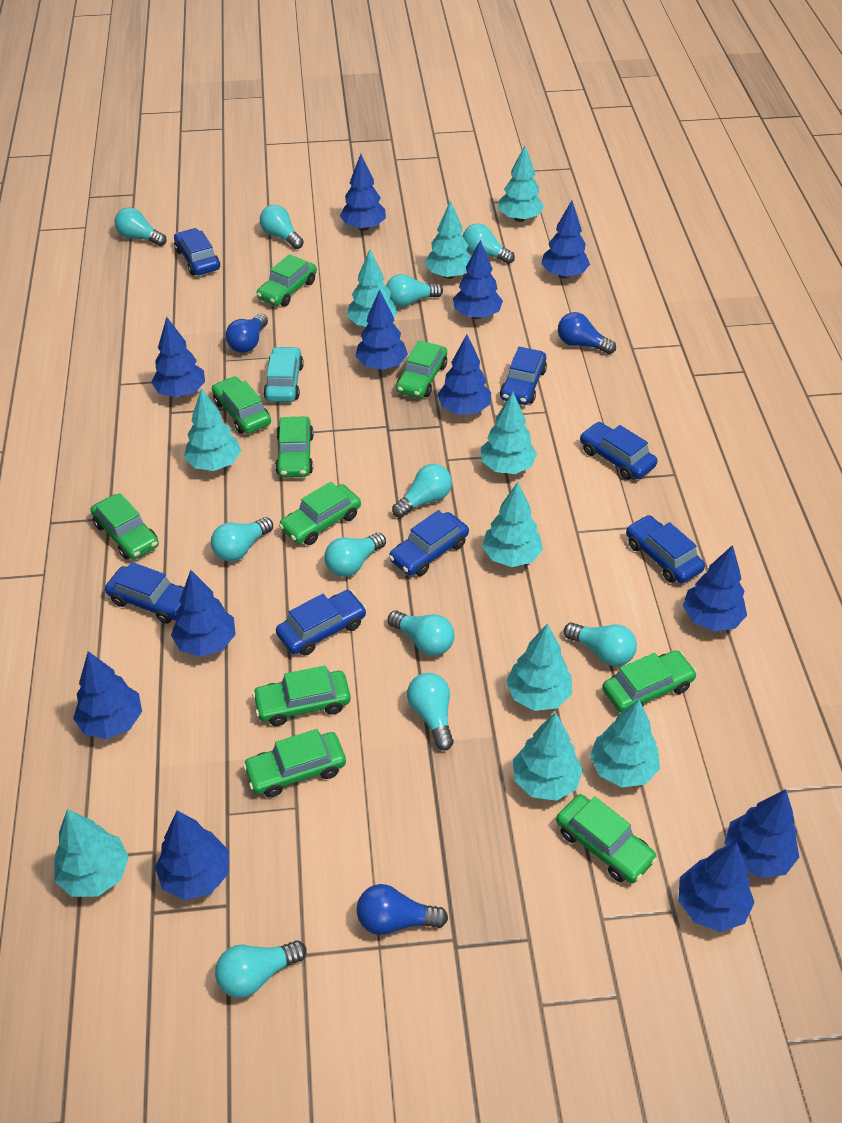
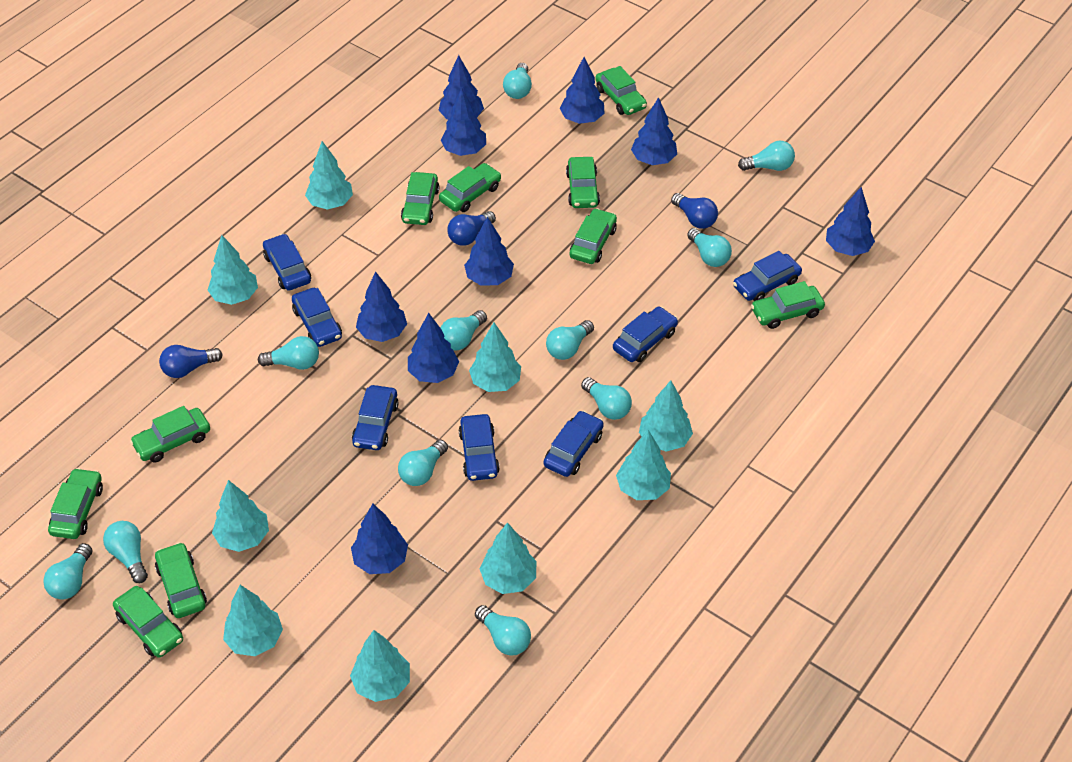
blue tree: 12 -> 9
turquoise car: 1 -> 0
turquoise tree: 10 -> 9

